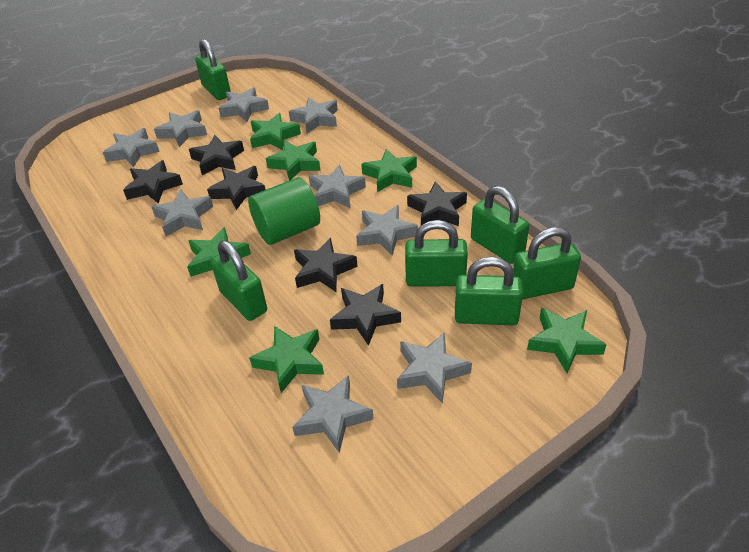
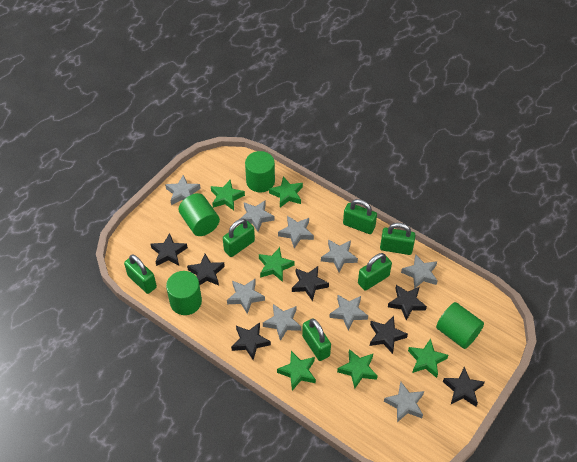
black star: 6 -> 7
green cylinder: 1 -> 4

